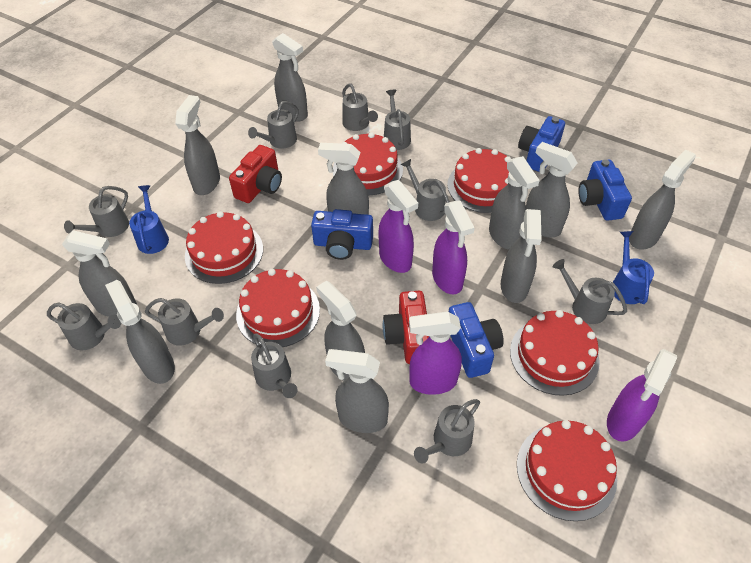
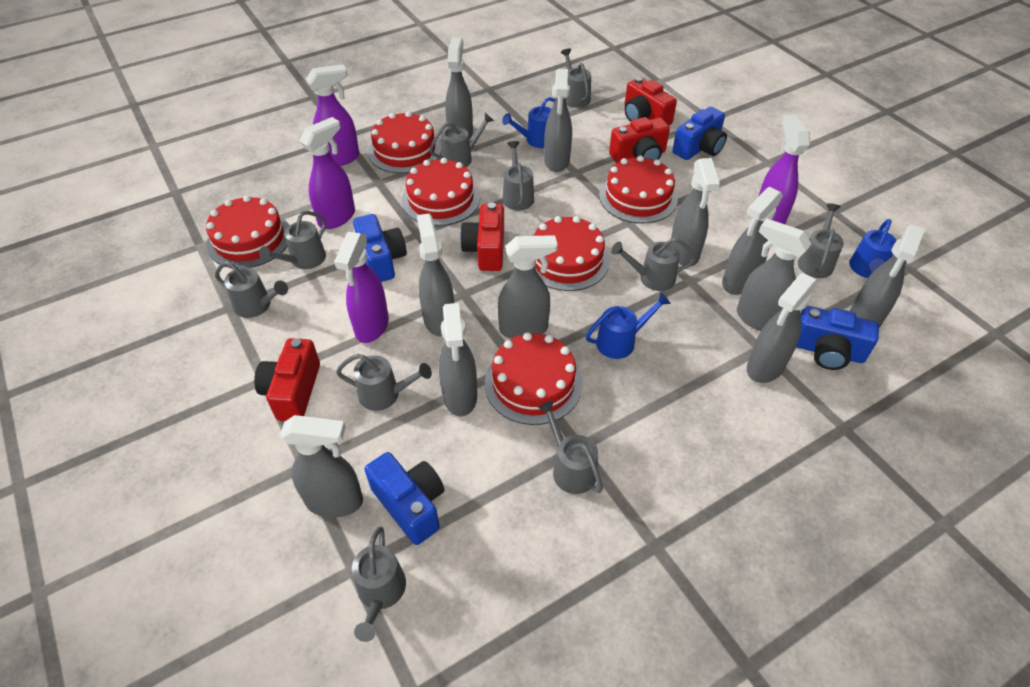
blue watering can: 2 -> 3
red camera: 2 -> 4

